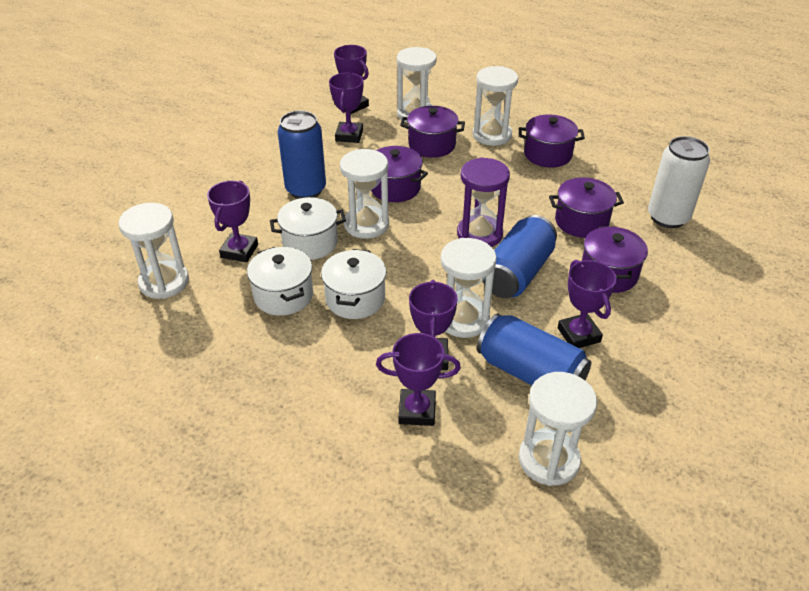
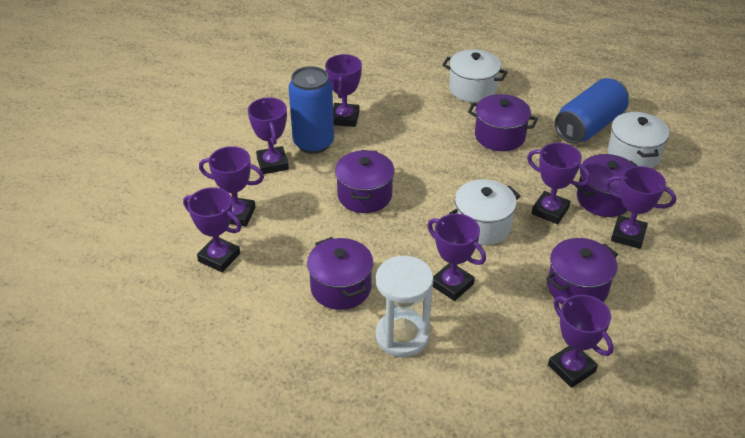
blue can: 3 -> 2
purple hourglass: 1 -> 0
purple trophy: 6 -> 8
white can: 1 -> 0
white hourglass: 6 -> 1

